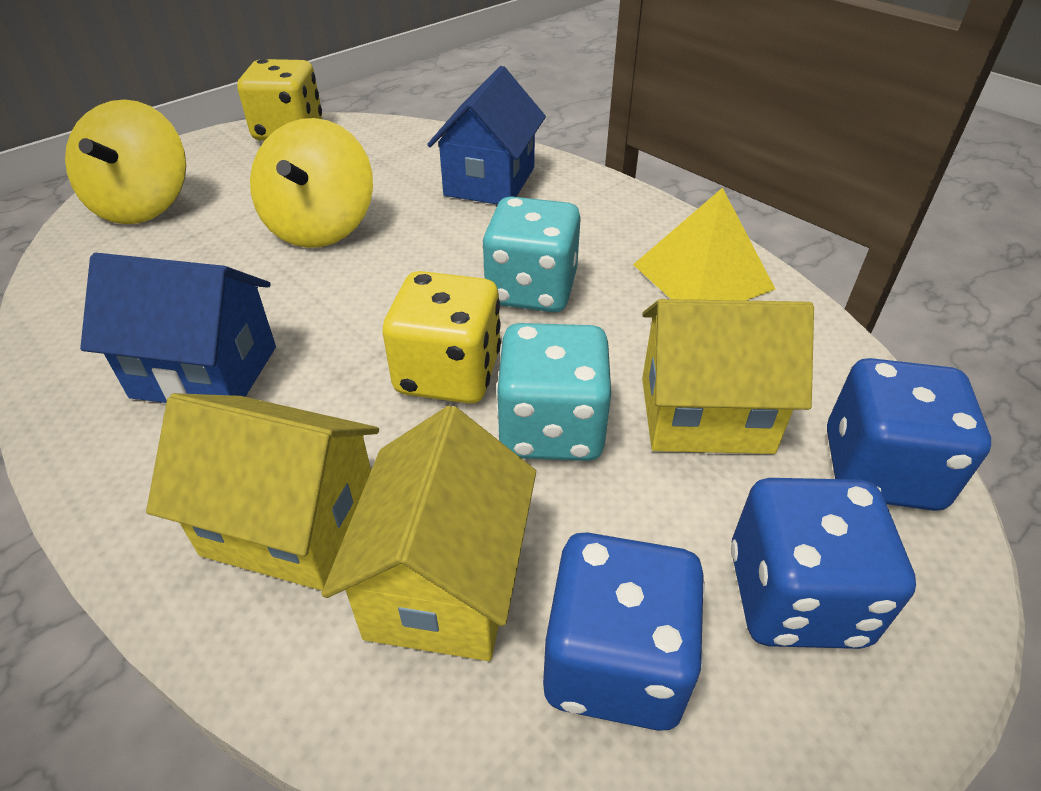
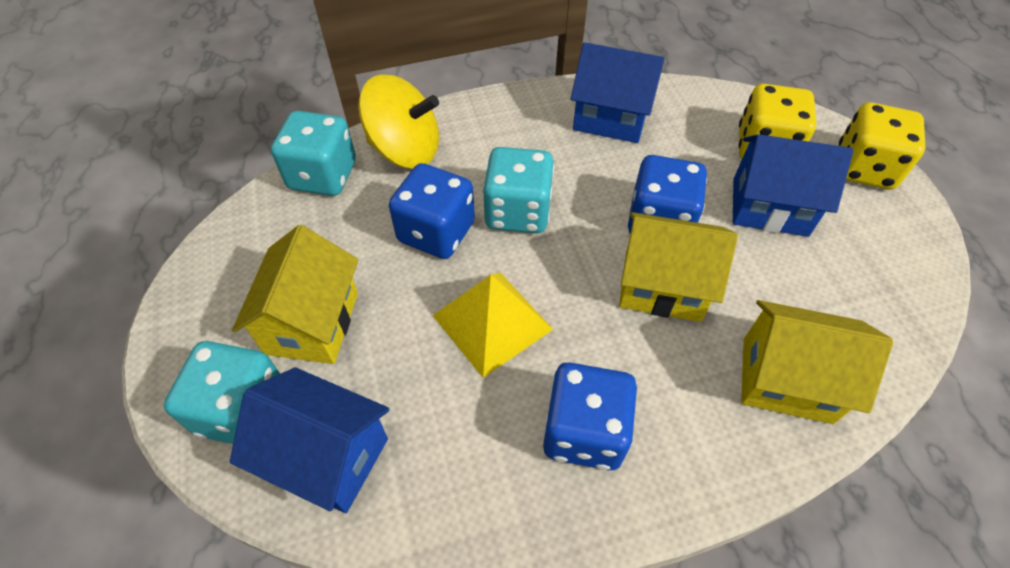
blue house: 2 -> 3
turquoise dice: 2 -> 3
yellow spinning top: 2 -> 1

